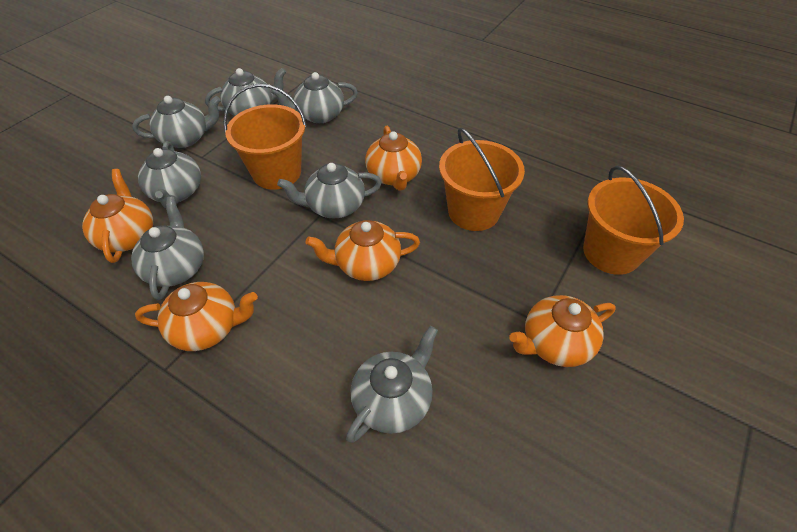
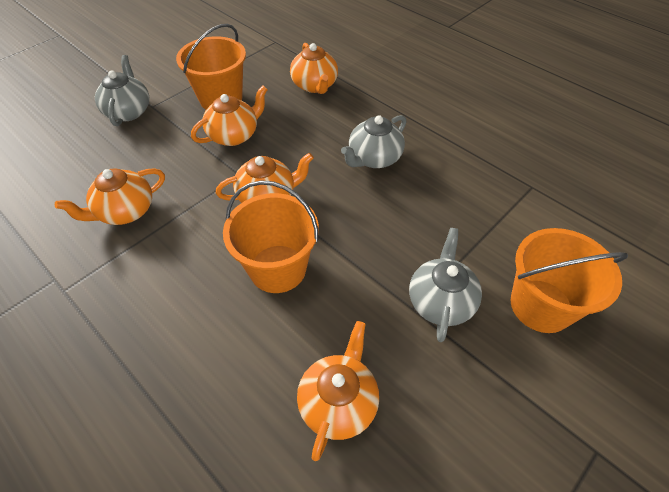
grey teapot: 7 -> 3

